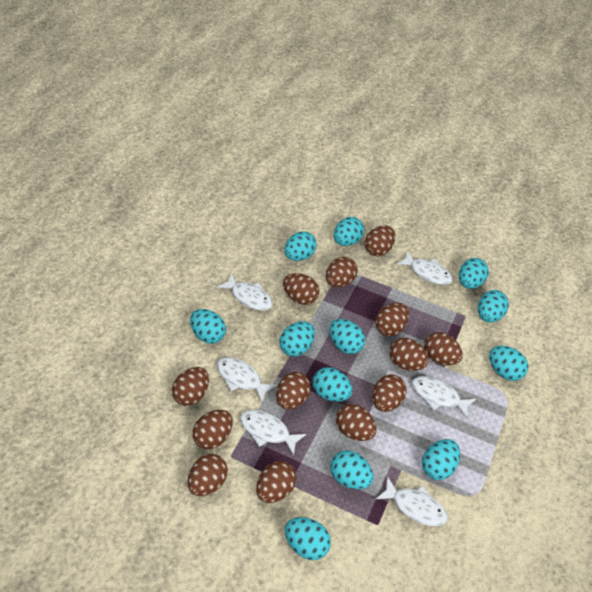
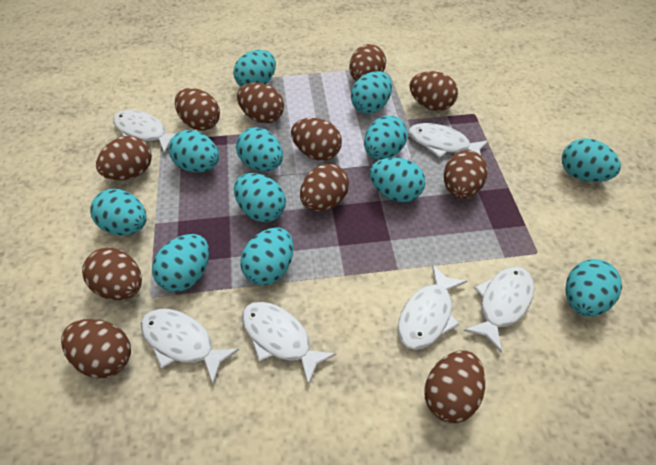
brown egg: 13 -> 11

